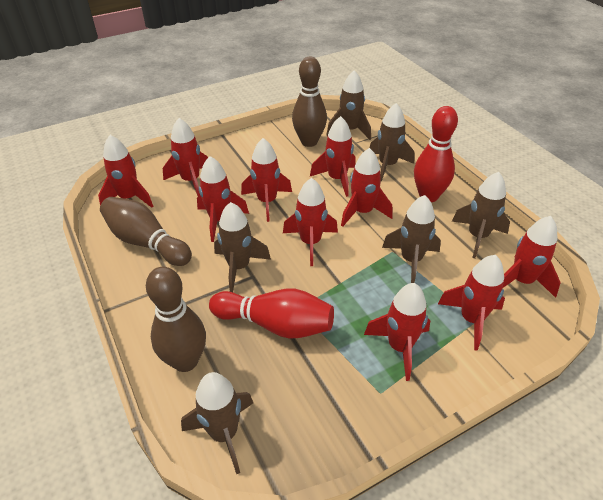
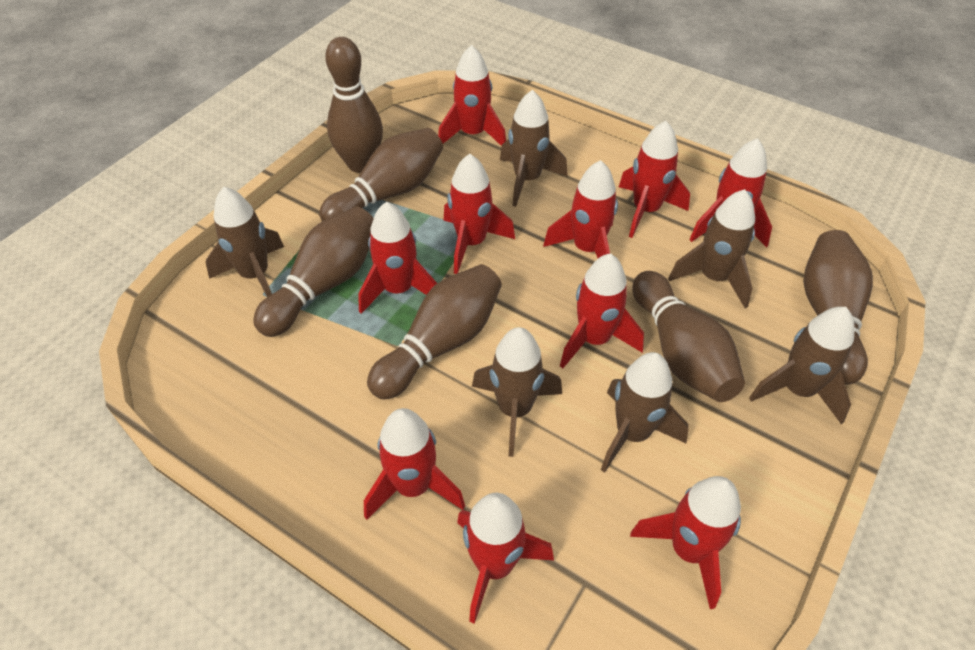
brown bowling pin: 3 -> 6
red bowling pin: 2 -> 0

